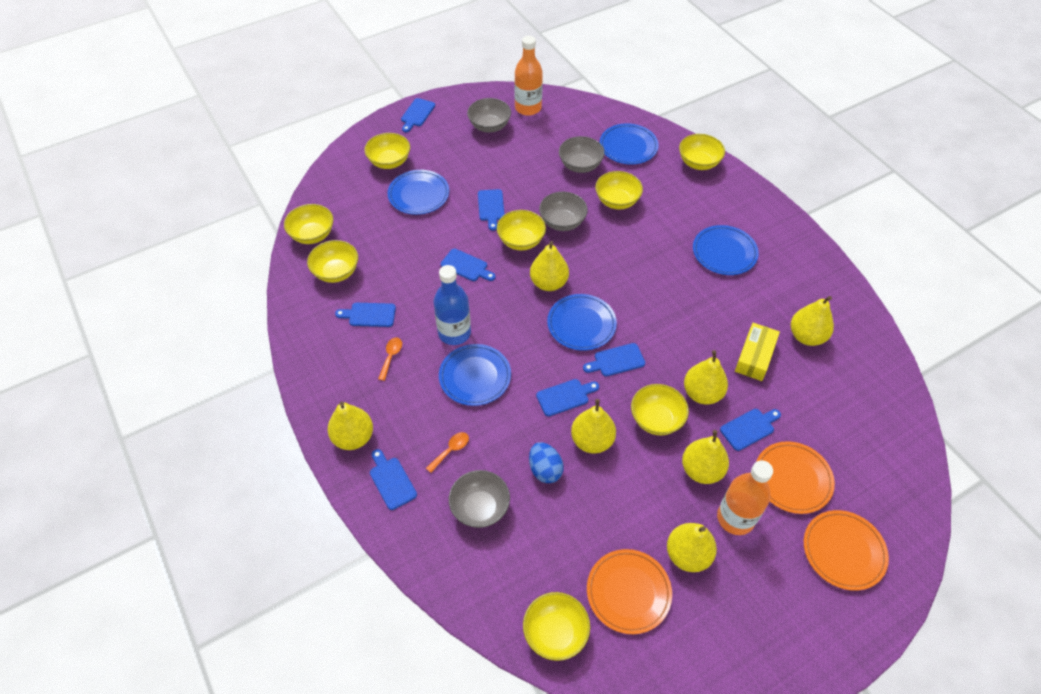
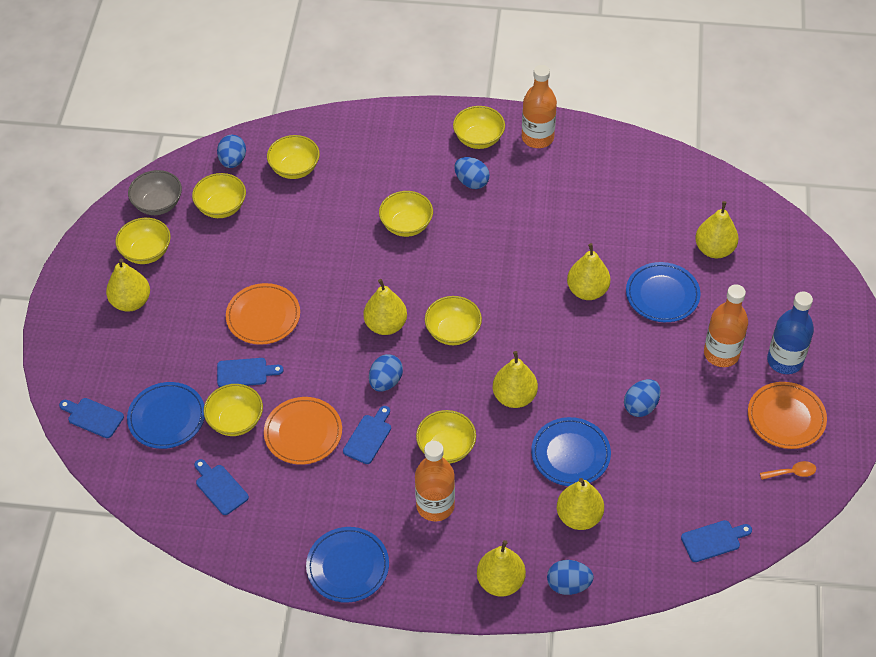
blue cutting board: 8 -> 5
blue egg: 1 -> 5
blue plate: 5 -> 4
grey bowl: 4 -> 1
orange bottle: 2 -> 3
orange spoon: 2 -> 1
yellow box: 1 -> 0

